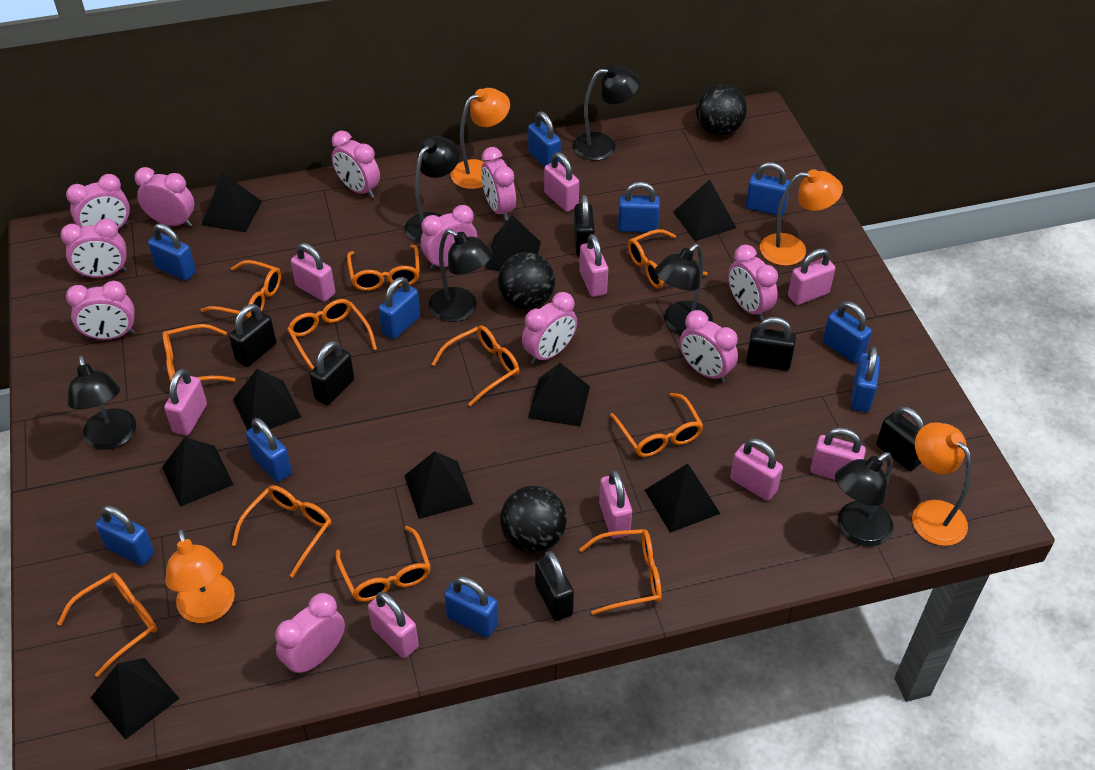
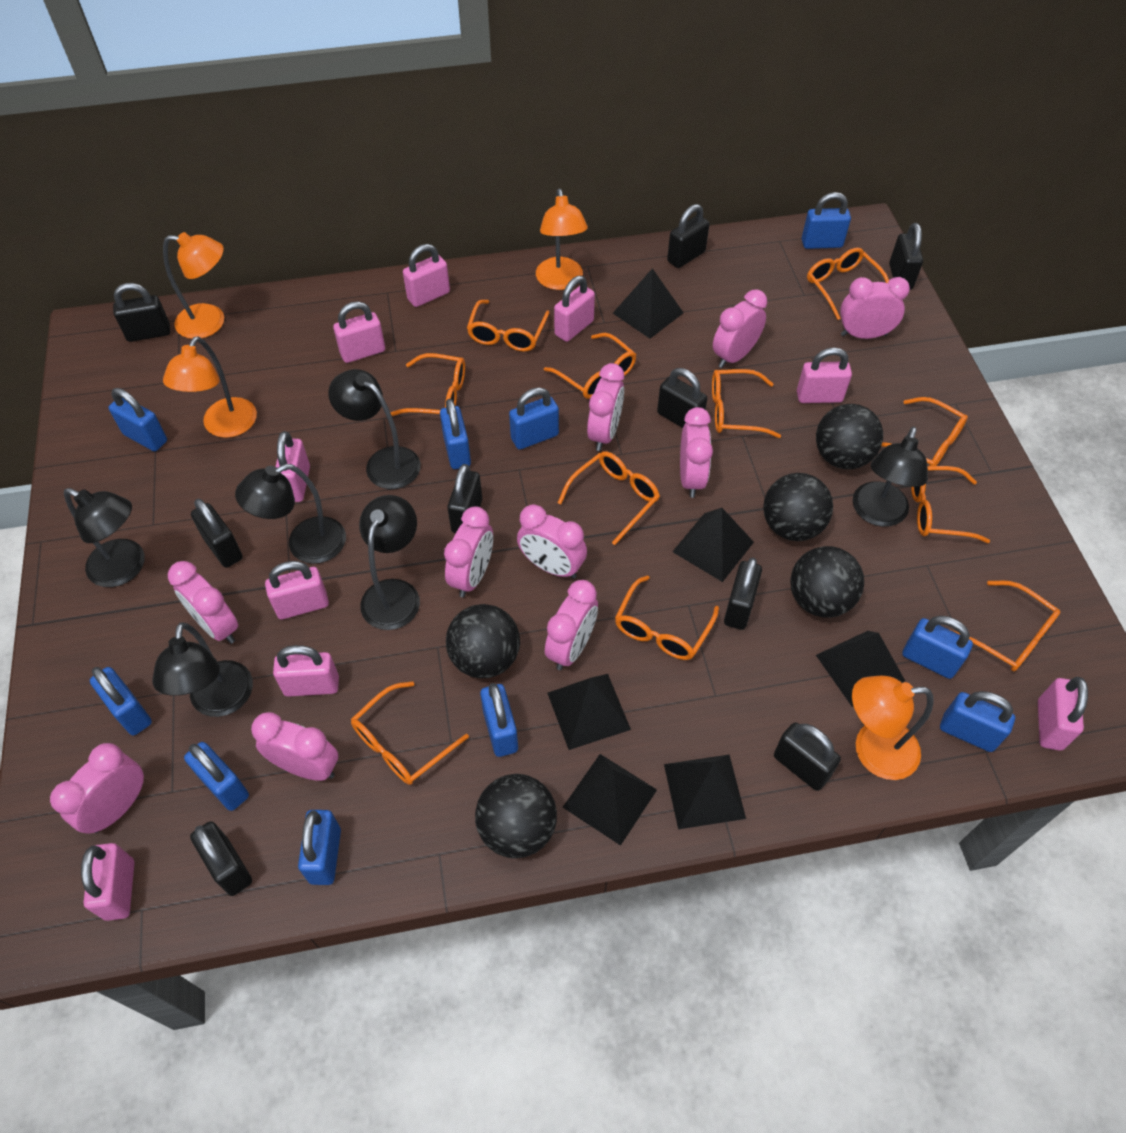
black ball: 3 -> 5
black padlock: 6 -> 9
black pyramid: 9 -> 6
pink clock: 11 -> 10

